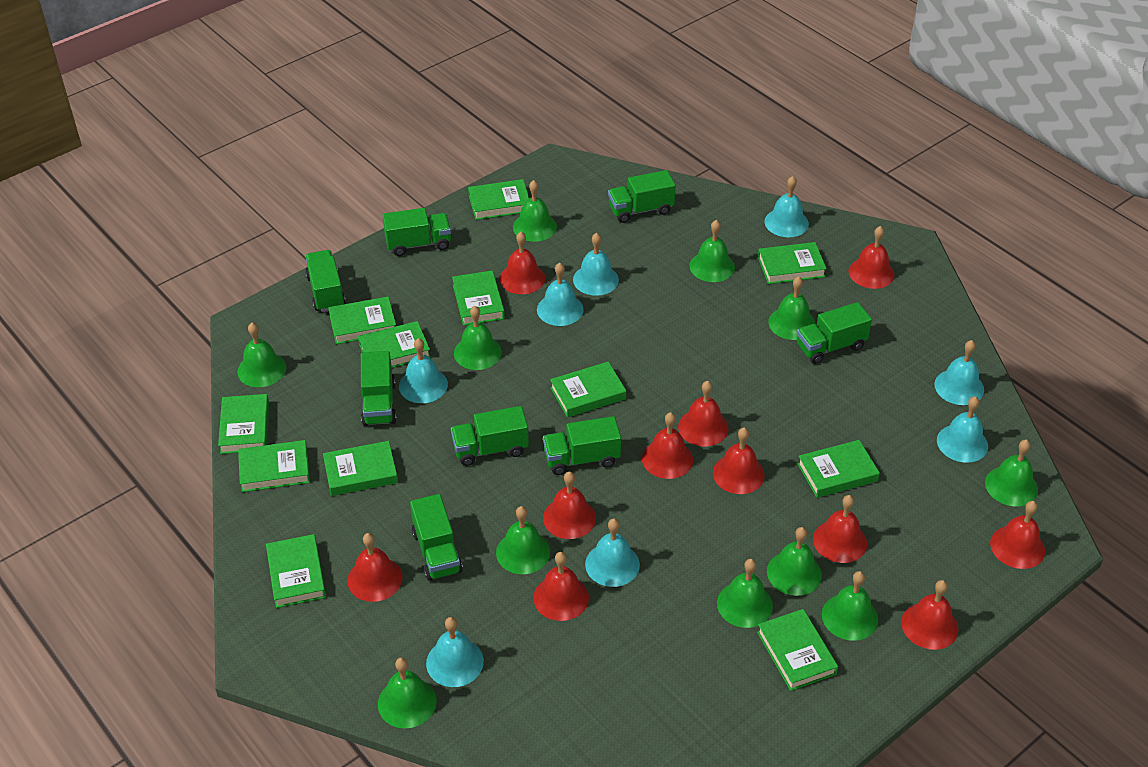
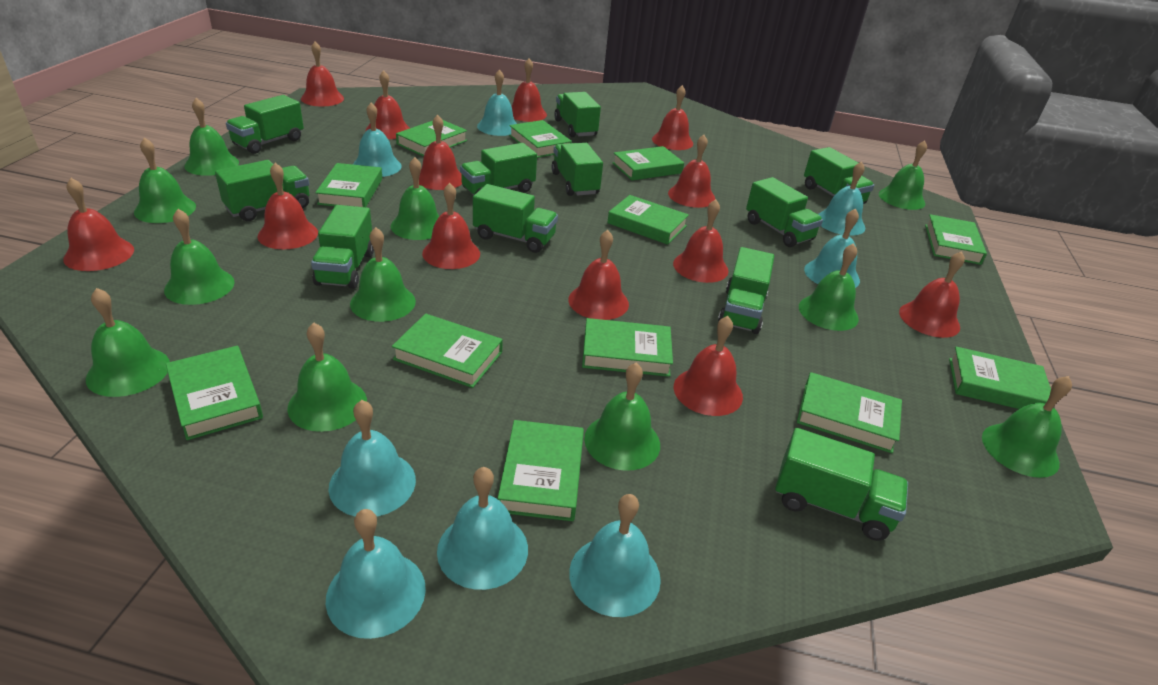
green truck: 8 -> 11
red bell: 11 -> 13

